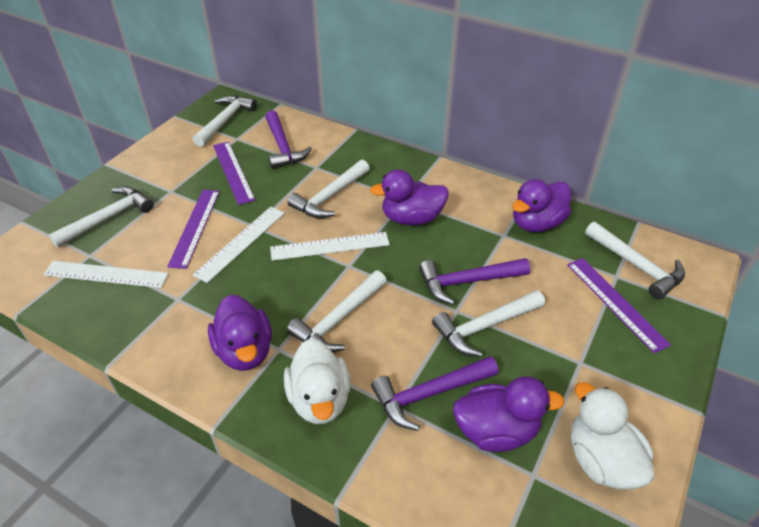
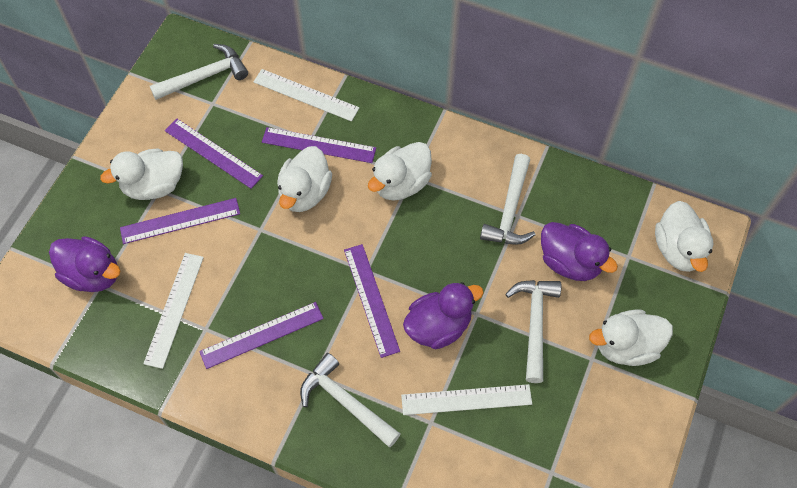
purple duck: 4 -> 3
purple hammer: 3 -> 0
purple ruler: 3 -> 5
white duck: 2 -> 5
white hammer: 6 -> 4

